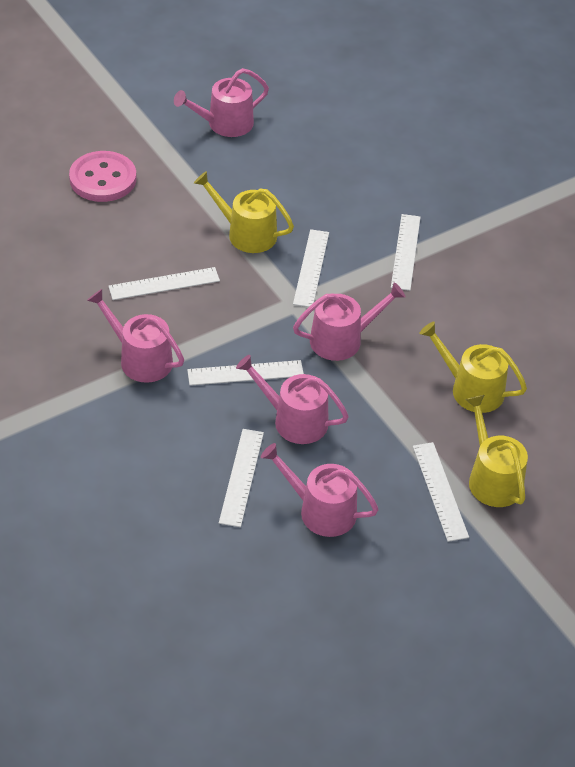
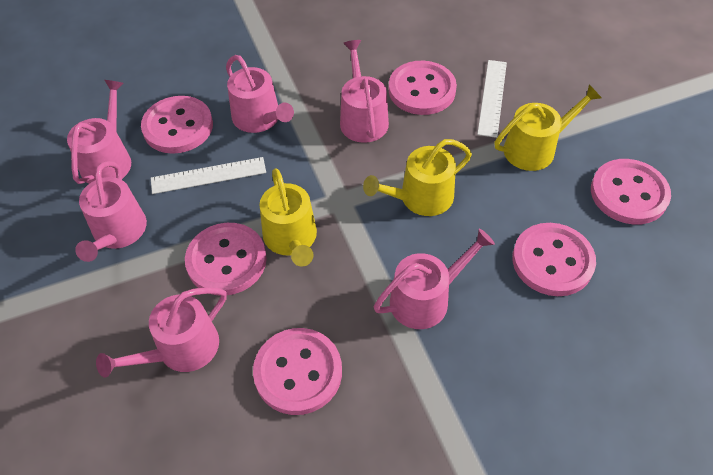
pink button: 1 -> 6
pink watering can: 5 -> 6
white ruler: 6 -> 2

